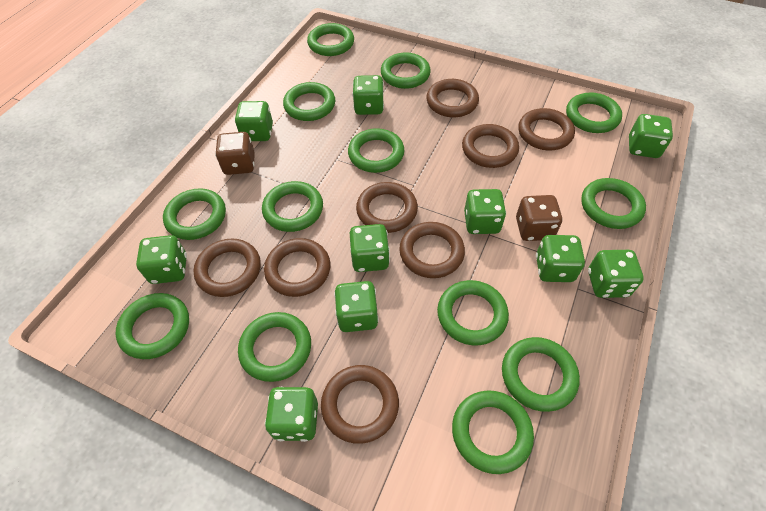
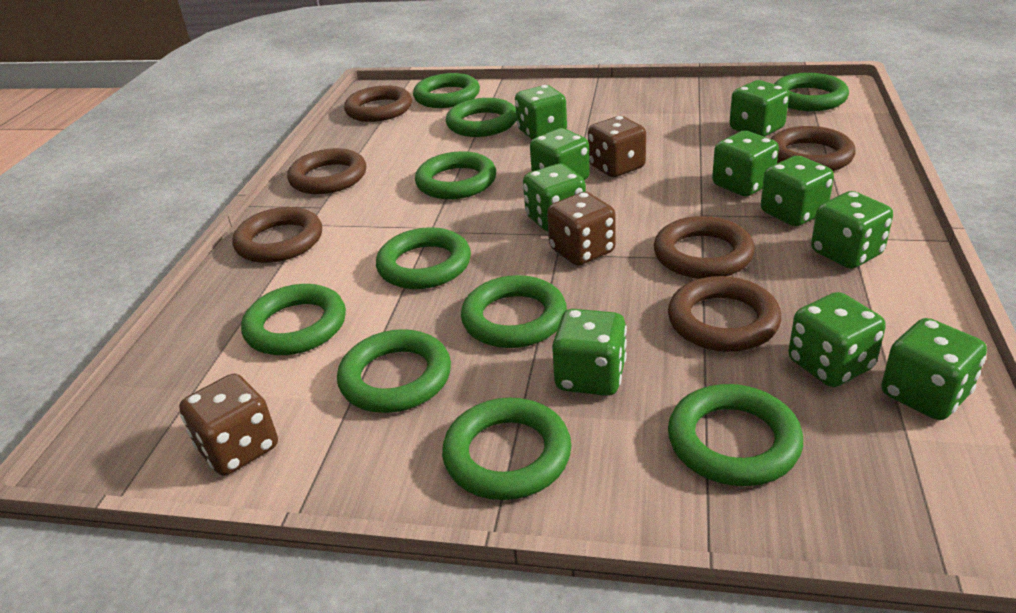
brown dice: 2 -> 3
brown ring: 8 -> 6
green ring: 13 -> 10

